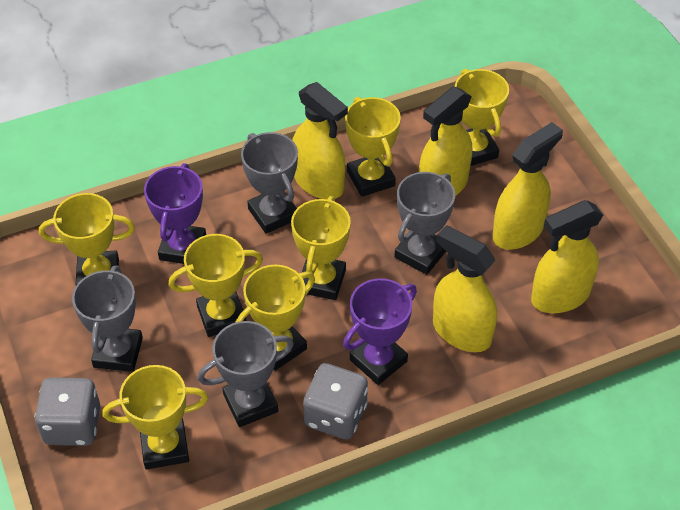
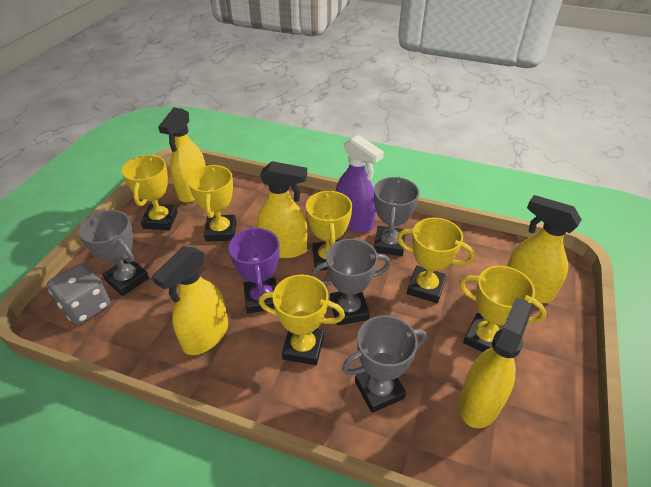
grey dice: 2 -> 1
purple spray bottle: 0 -> 1
purple trophy: 2 -> 1
yellow trophy: 7 -> 6

